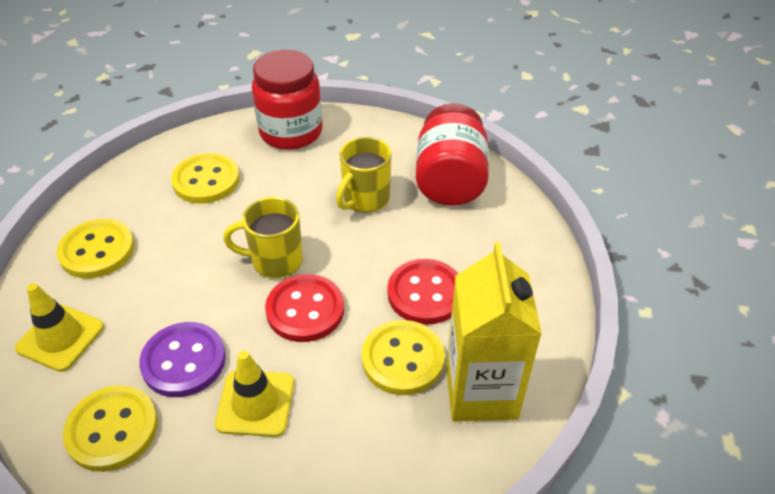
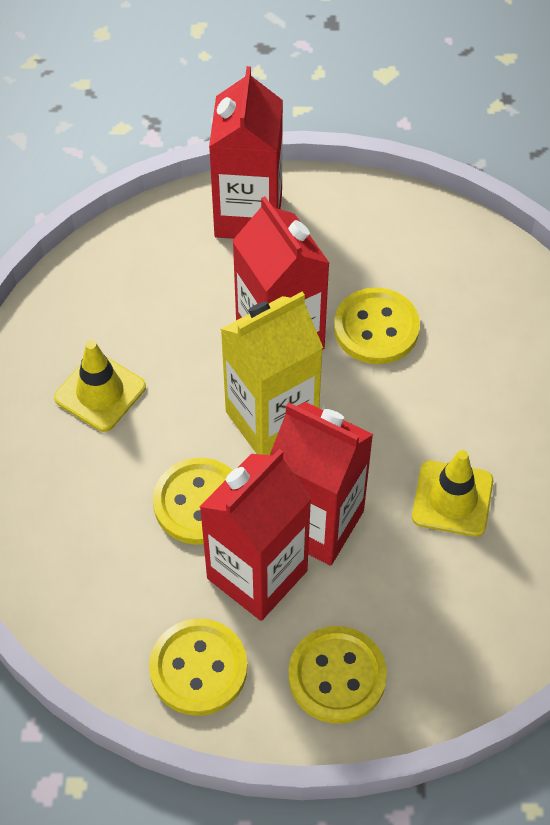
purple button: 1 -> 0
red button: 2 -> 0
red carton: 0 -> 4
red jar: 2 -> 0
yellow mug: 2 -> 0

